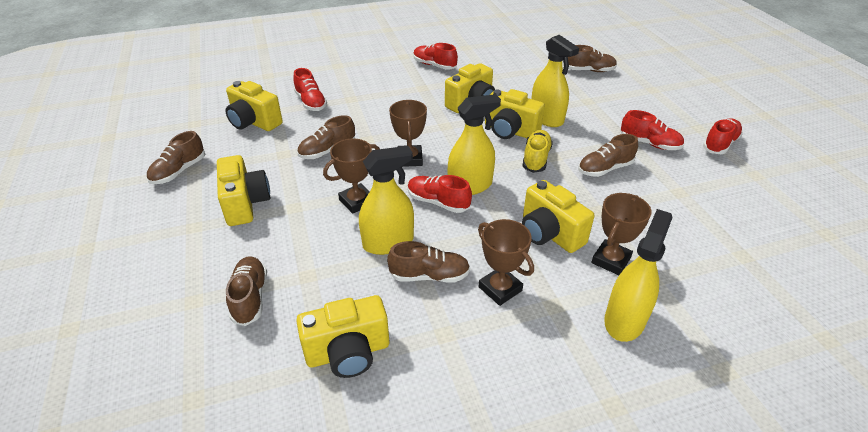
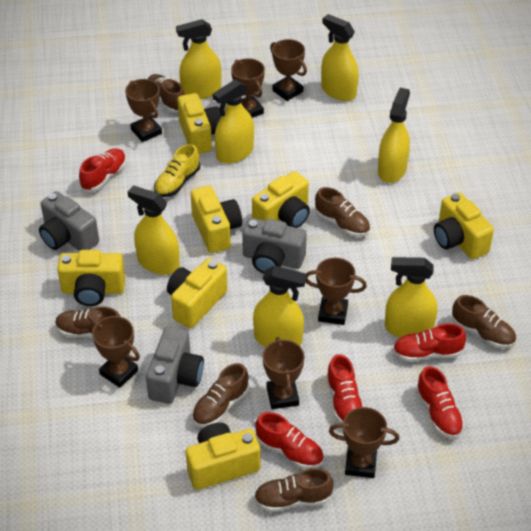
brown trophy: 4 -> 7
grey camera: 0 -> 3
yellow camera: 6 -> 7
yellow spray bottle: 4 -> 7

